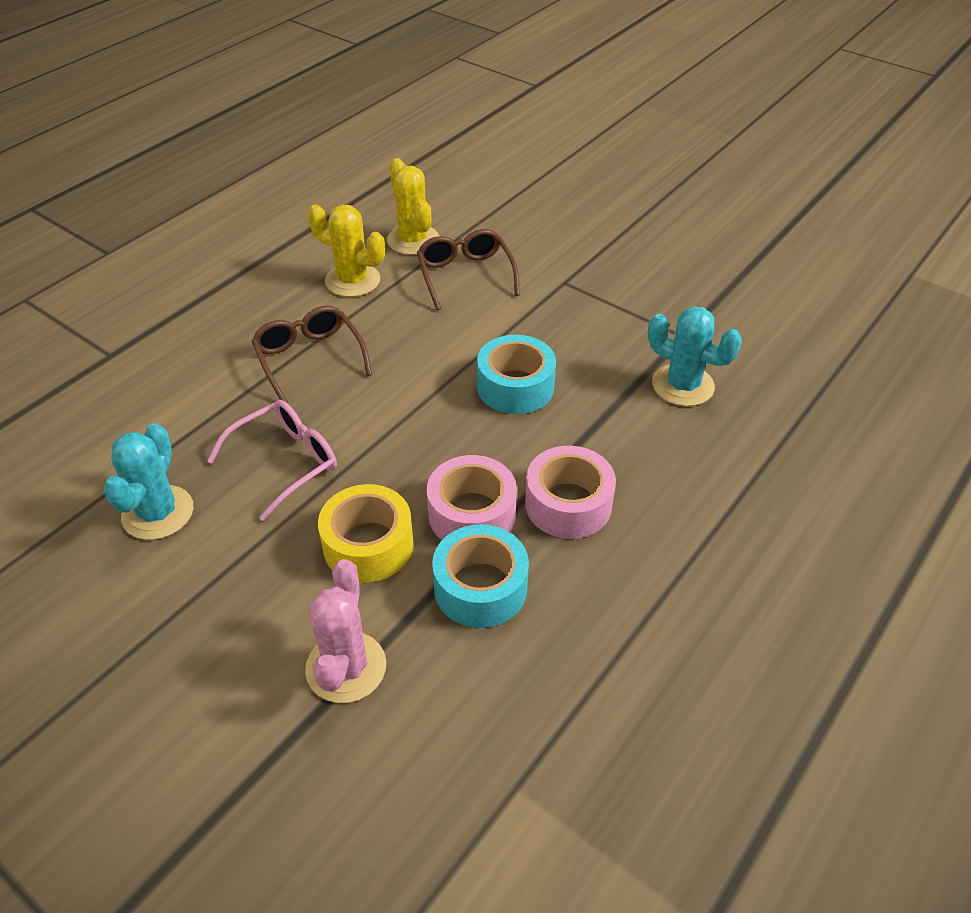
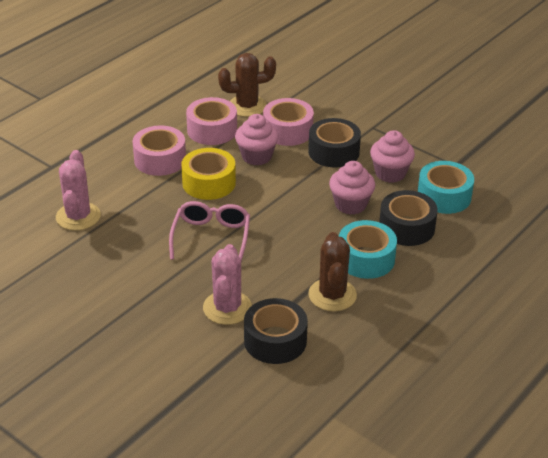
black tape: 0 -> 3
brown cactus: 0 -> 2
brown glasses: 2 -> 0
pink cactus: 1 -> 2
pink cupcake: 0 -> 3
pink tape: 2 -> 3
turquoise cactus: 2 -> 0
yellow cactus: 2 -> 0

